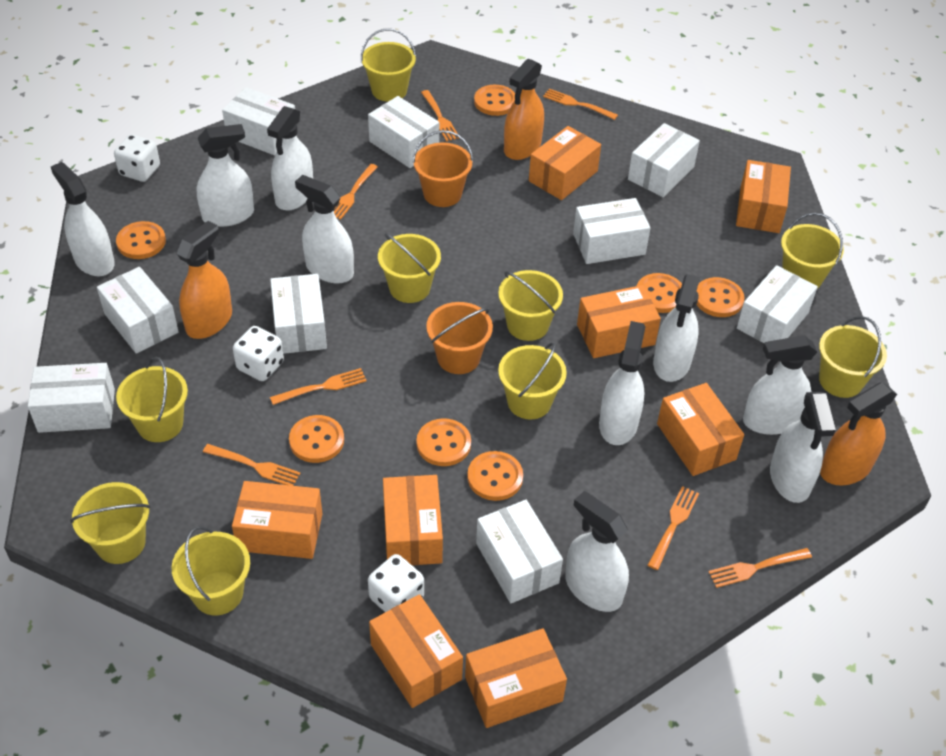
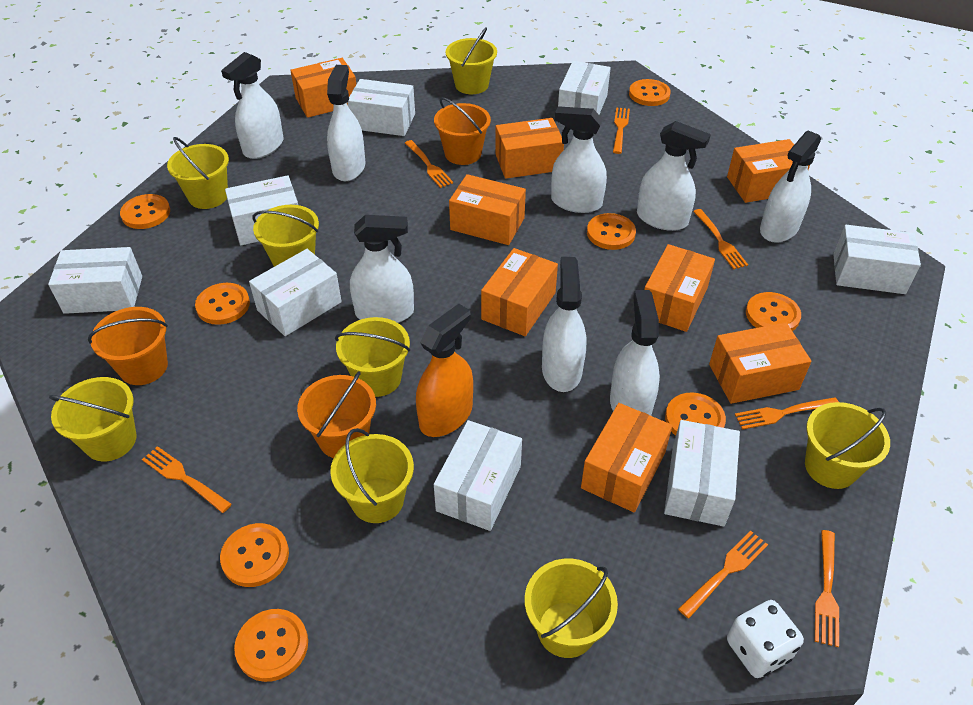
orange bucket: 2 -> 3
orange button: 7 -> 8
orange spray bottle: 3 -> 1
white box: 9 -> 8
white dice: 3 -> 1
white spray bottle: 9 -> 8
yellow bucket: 9 -> 8

